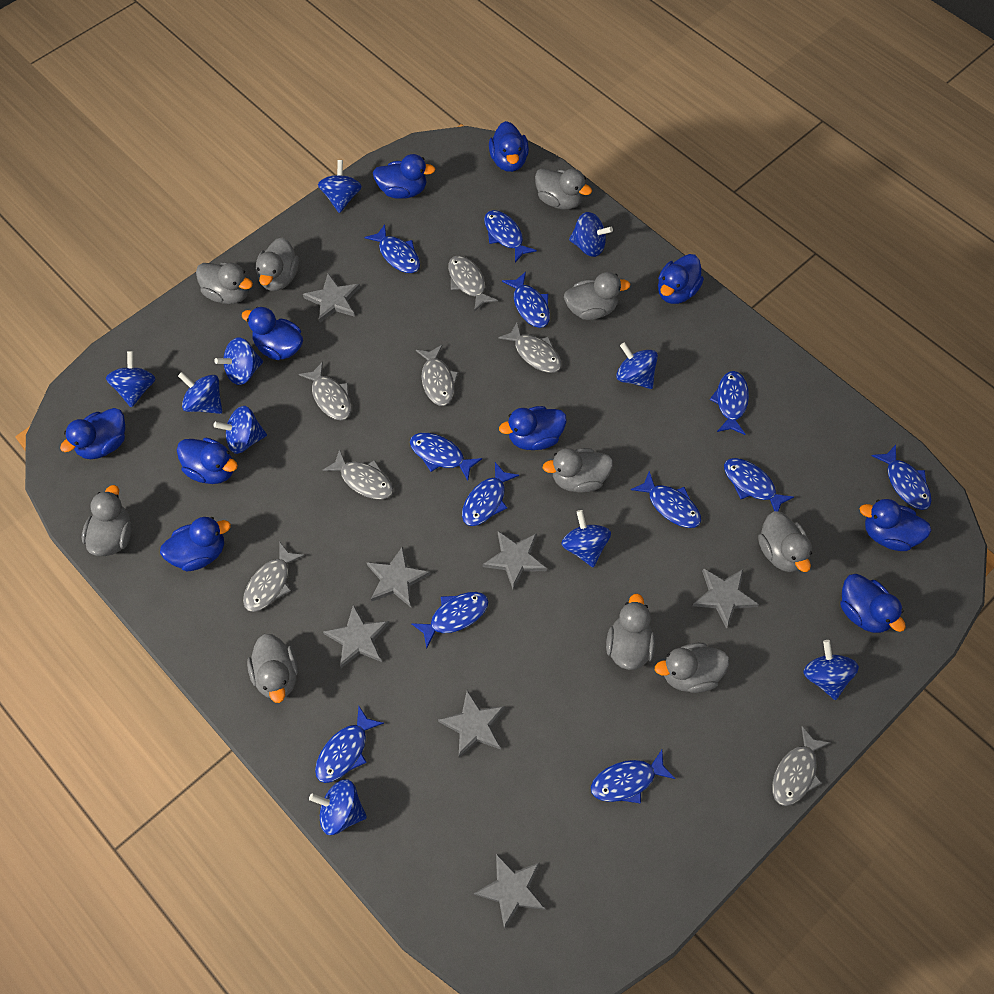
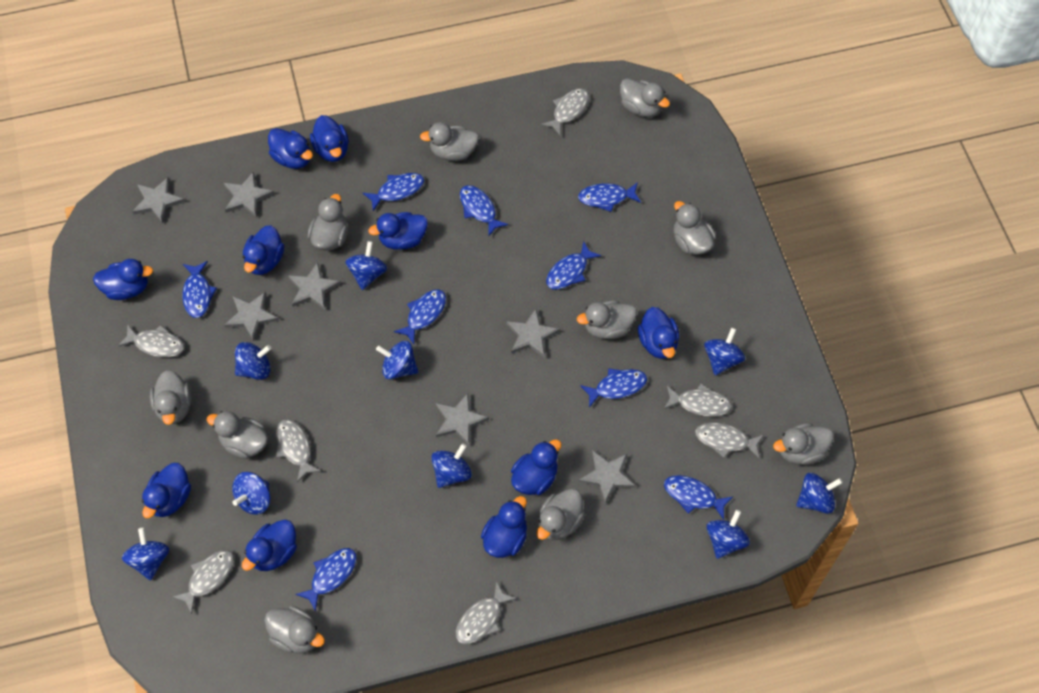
blue fish: 12 -> 9
blue spinning top: 10 -> 9

